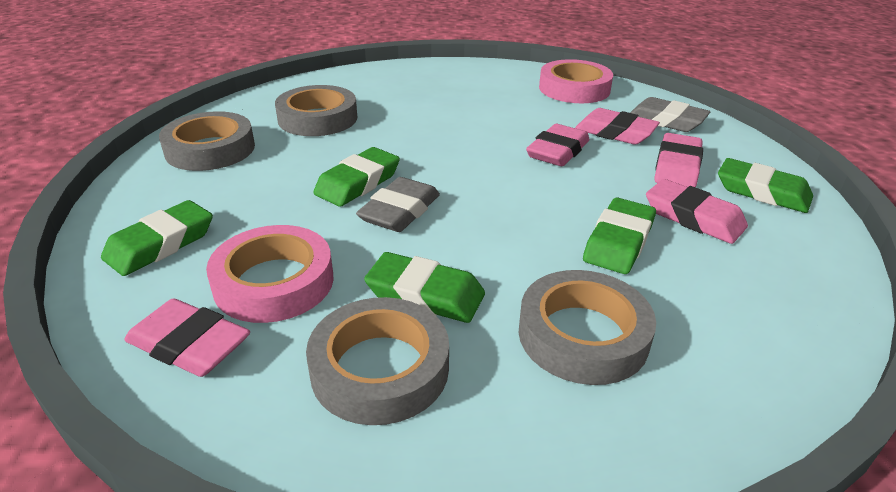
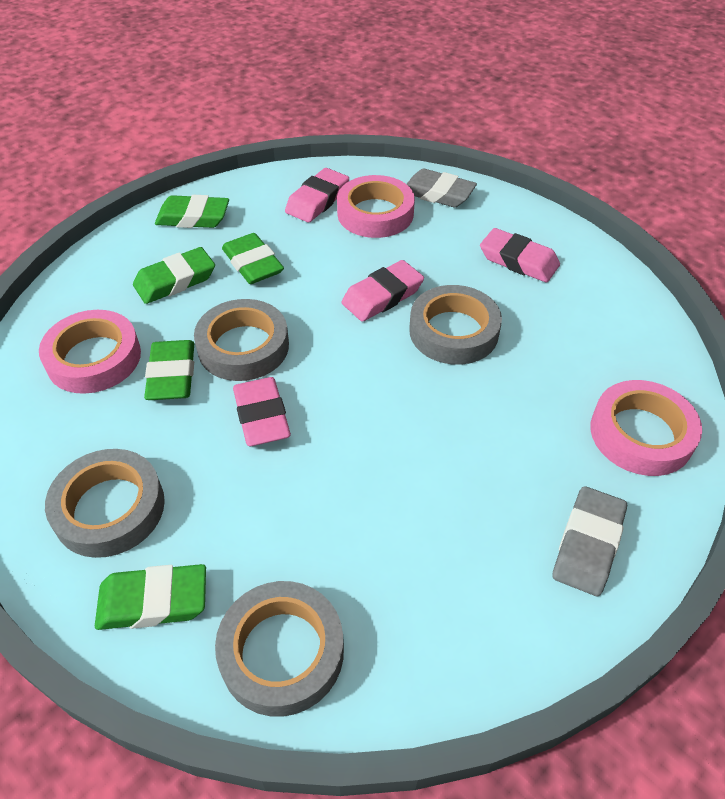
pink eraser: 5 -> 4
pink tape: 2 -> 3

